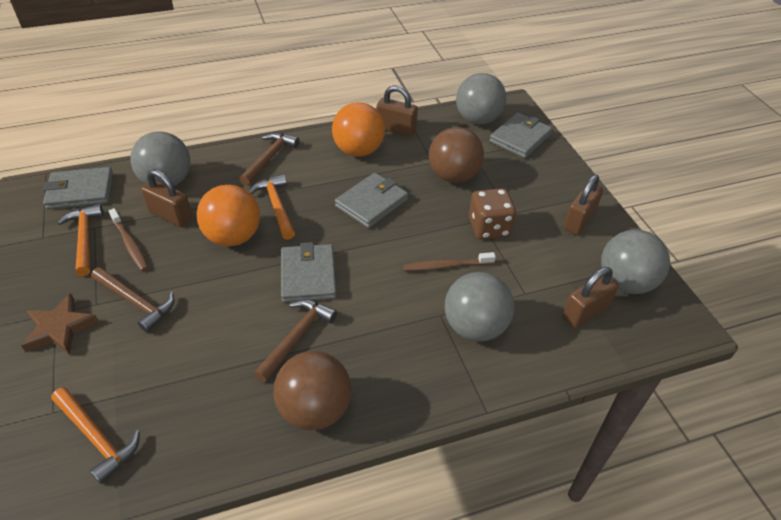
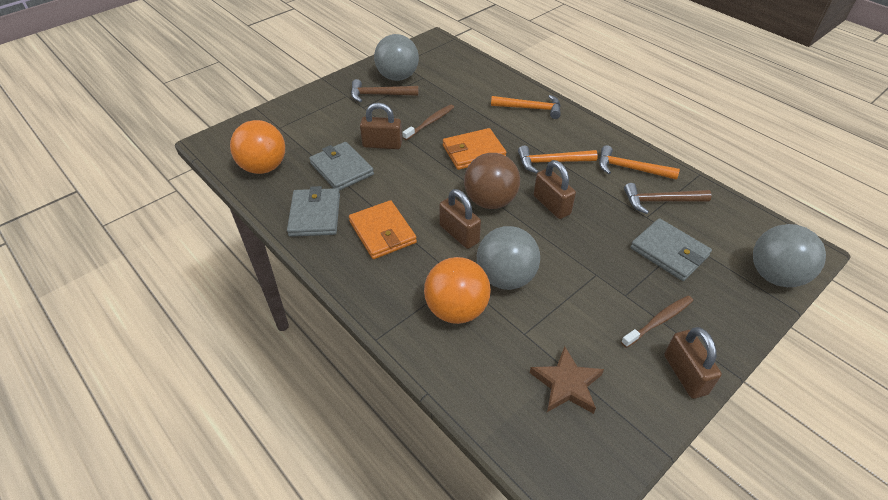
brown ball: 2 -> 1
brown dice: 1 -> 0
brown hammer: 3 -> 2
grey ball: 4 -> 3
grey wallet: 4 -> 3
orange wallet: 0 -> 2

